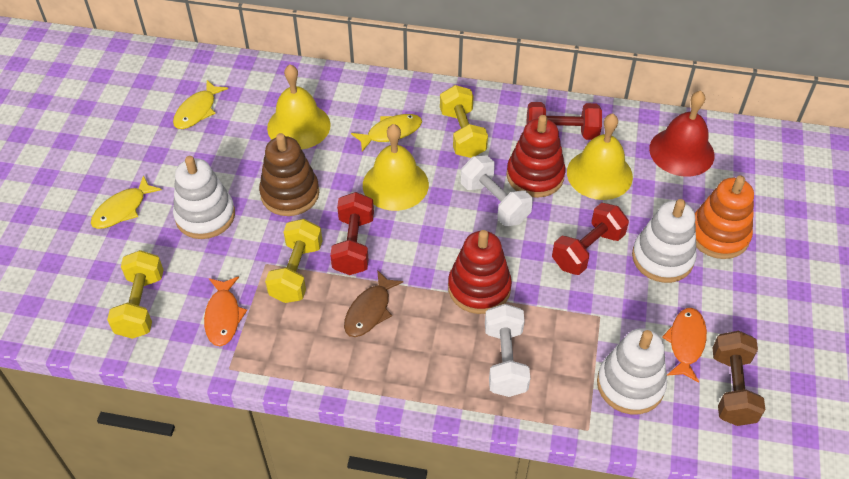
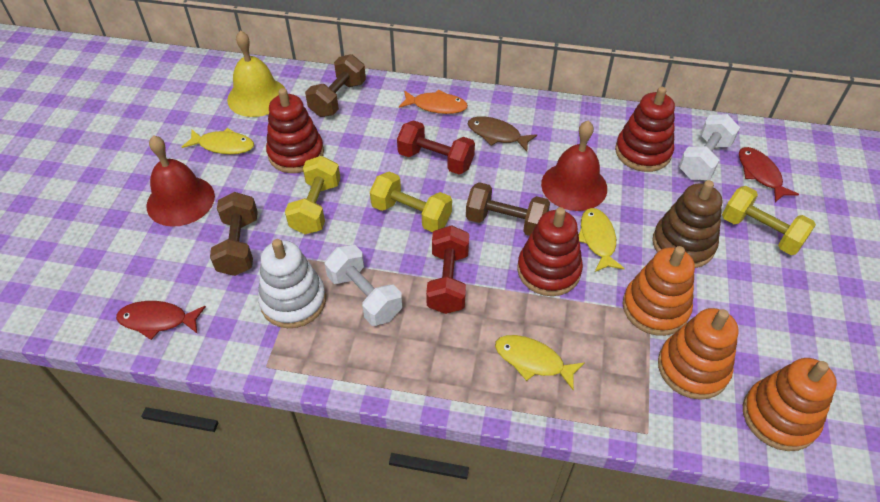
brown dumbbell: 1 -> 3
orange fish: 2 -> 1
orange stacking toy: 1 -> 3
red bell: 1 -> 2
red dumbbell: 3 -> 2
red fish: 0 -> 2
red stacking toy: 2 -> 3
white stacking toy: 3 -> 1
yellow bell: 3 -> 1

